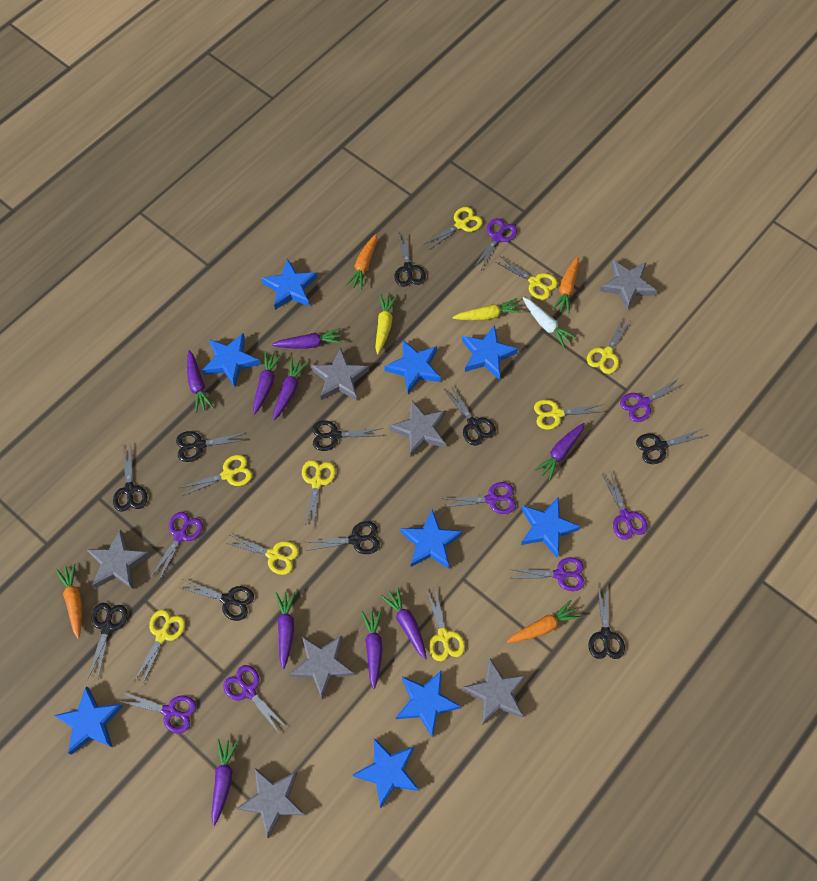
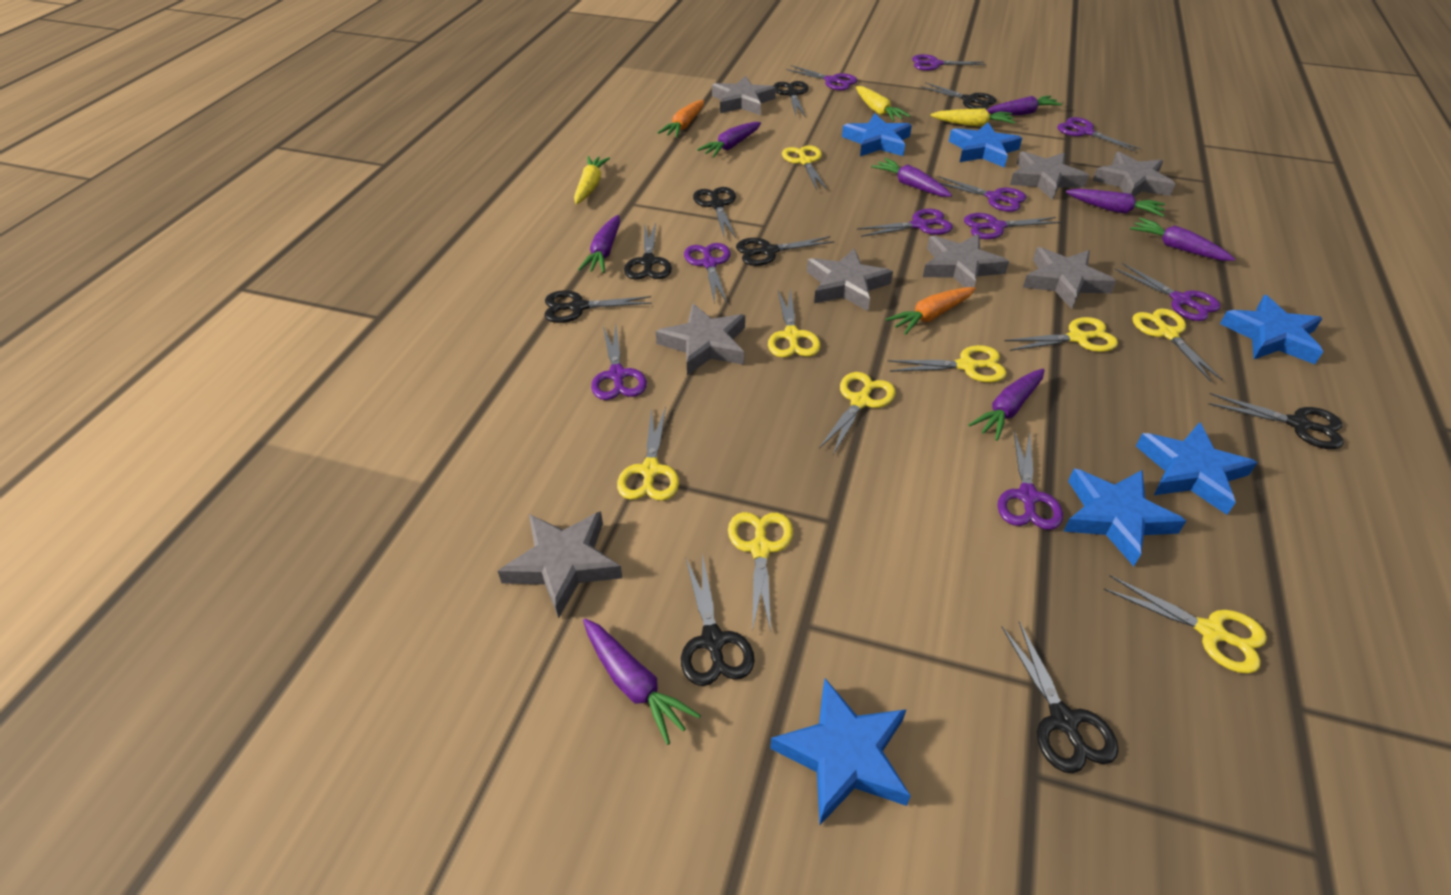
black scissors: 10 -> 9
blue star: 9 -> 6
grey star: 7 -> 8
orange carrot: 4 -> 2
purple carrot: 9 -> 8
purple scissors: 8 -> 10
white carrot: 1 -> 0
yellow carrot: 2 -> 3

